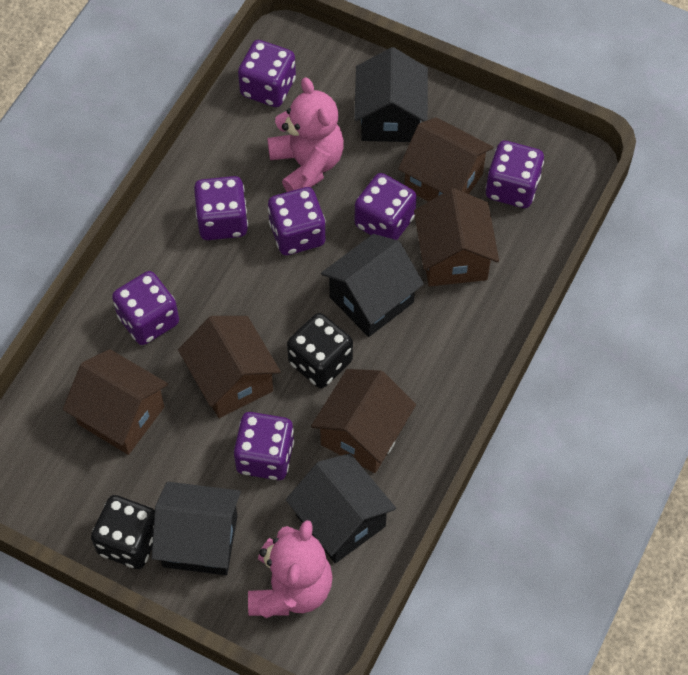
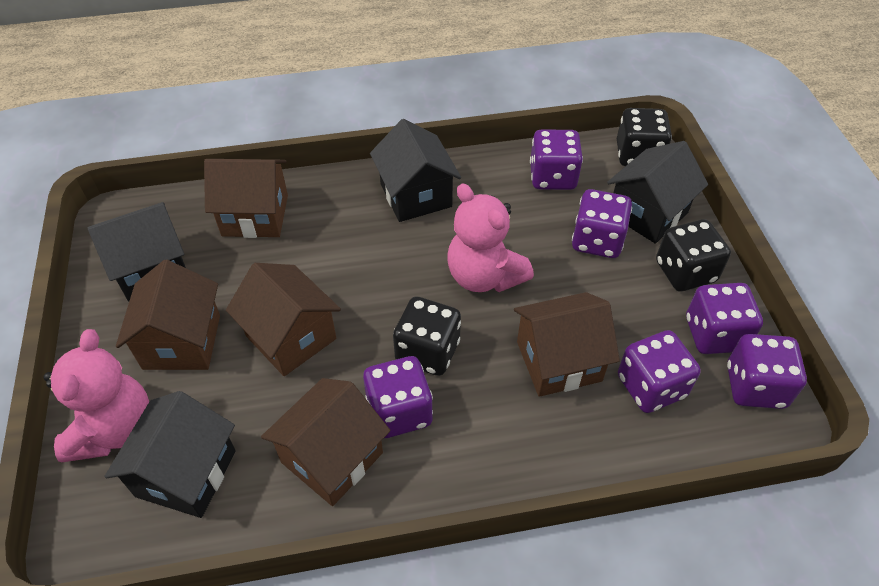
black dice: 2 -> 3
purple dice: 7 -> 6

